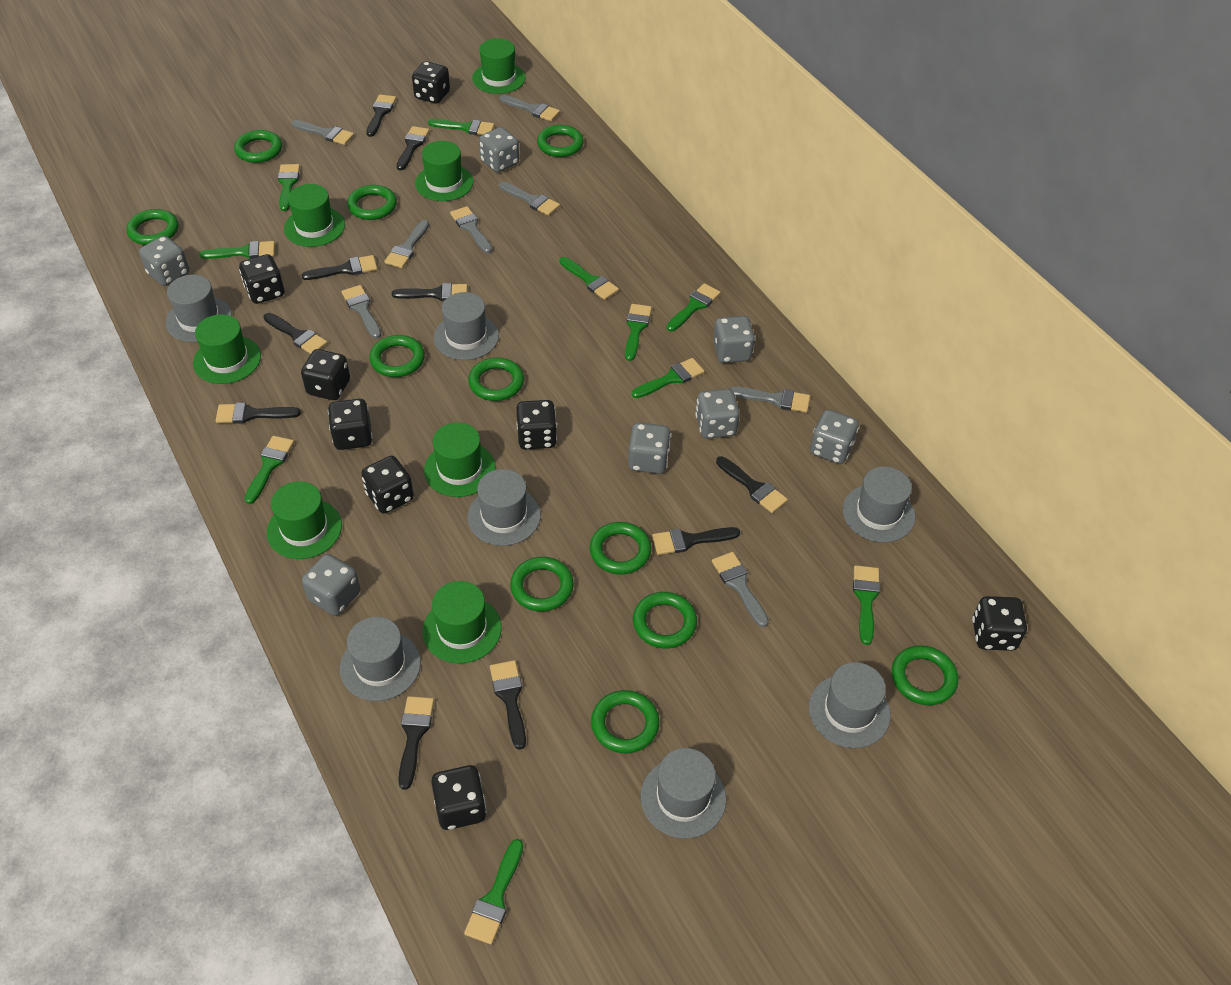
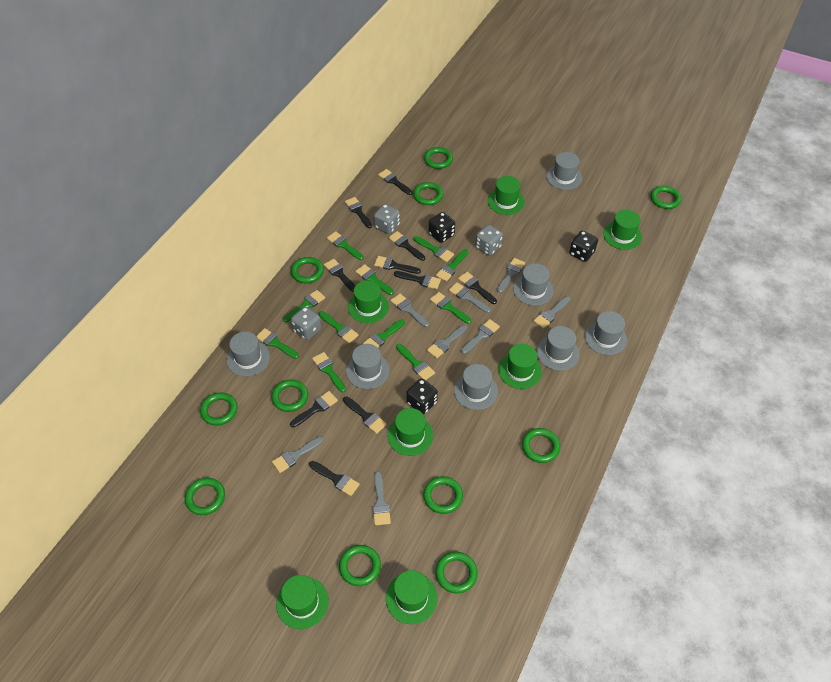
black dice: 8 -> 3
green brush: 10 -> 11
grey dice: 7 -> 3

